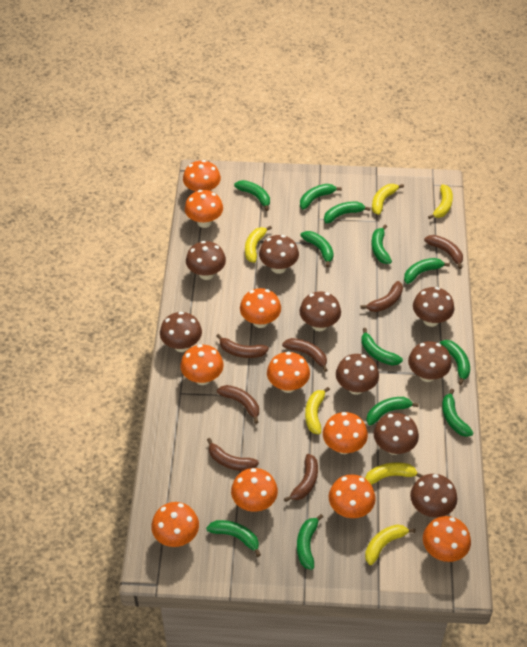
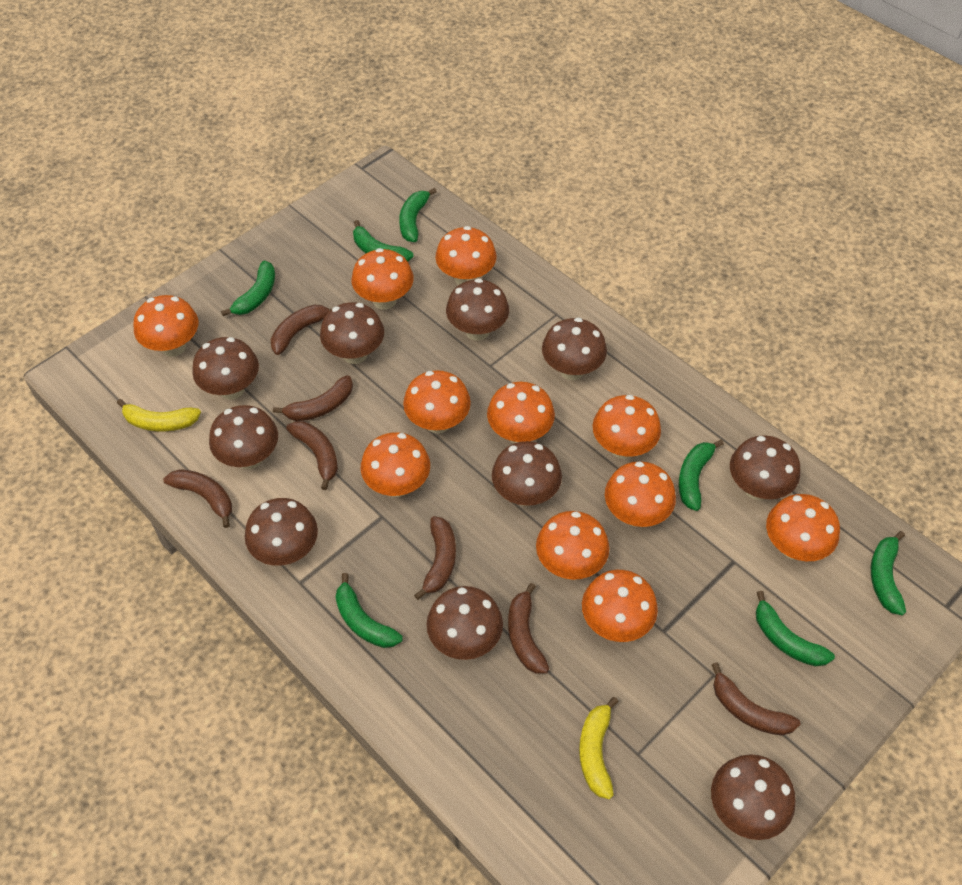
brown mushroom: 9 -> 10
green banana: 12 -> 7
orange mushroom: 10 -> 11
yellow banana: 6 -> 2

